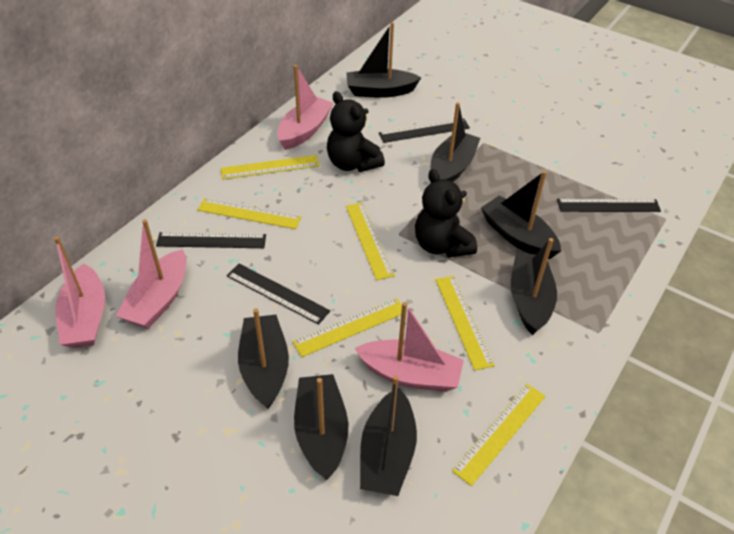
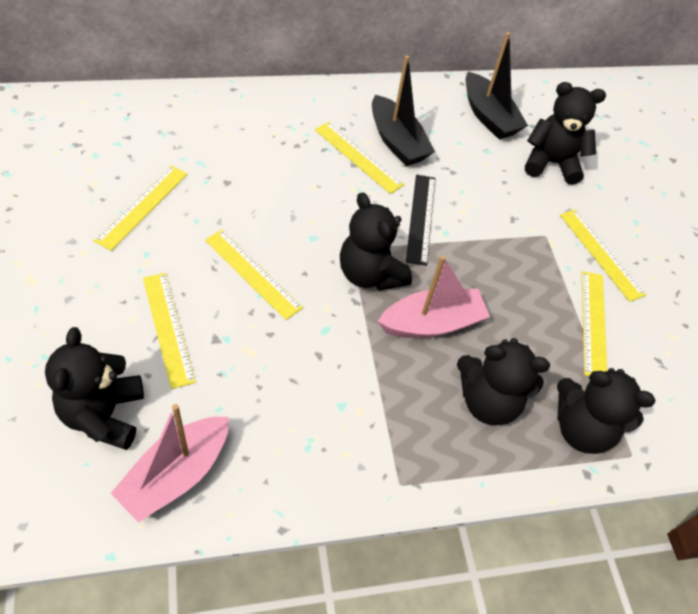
black boat: 7 -> 2
black ruler: 4 -> 1
black teddy bear: 2 -> 5
pink boat: 4 -> 2

